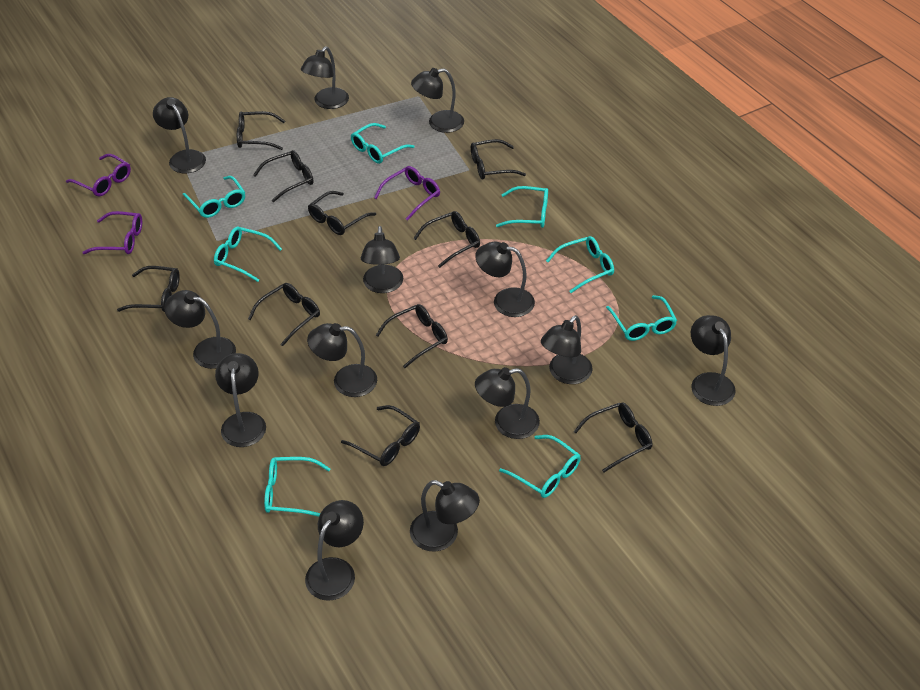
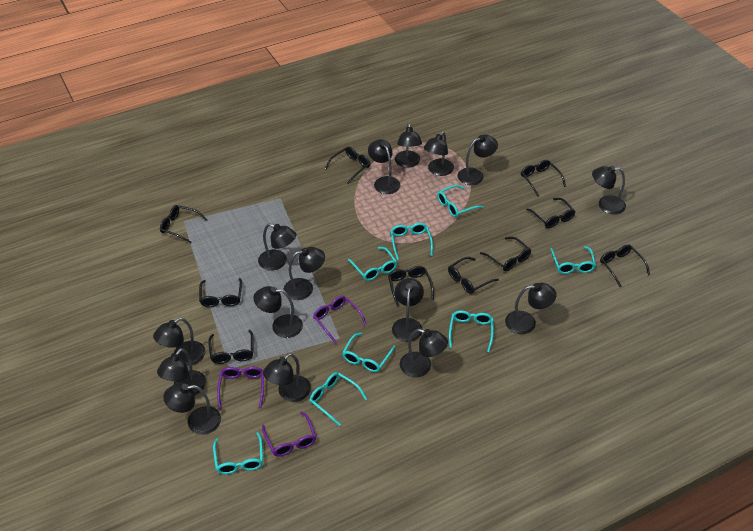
black lamp: 13 -> 15

